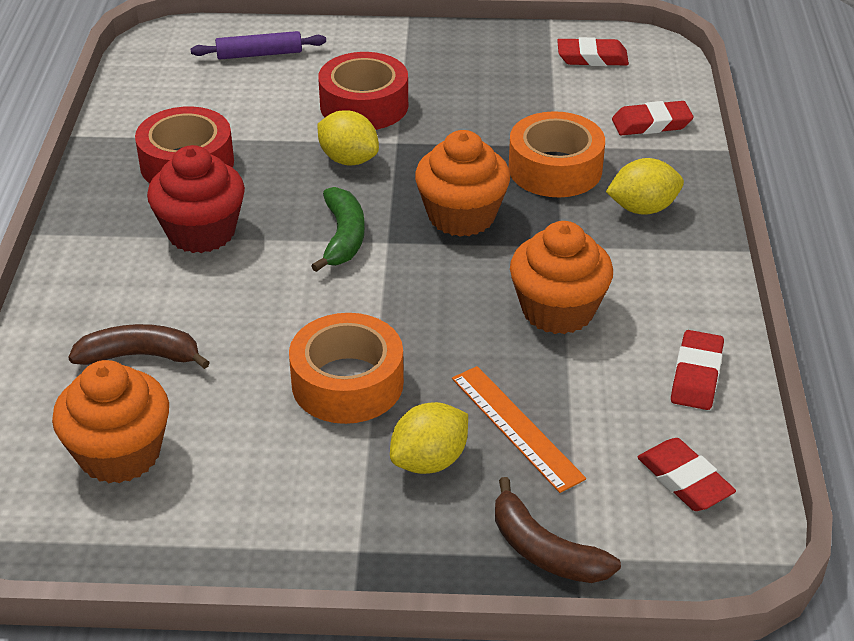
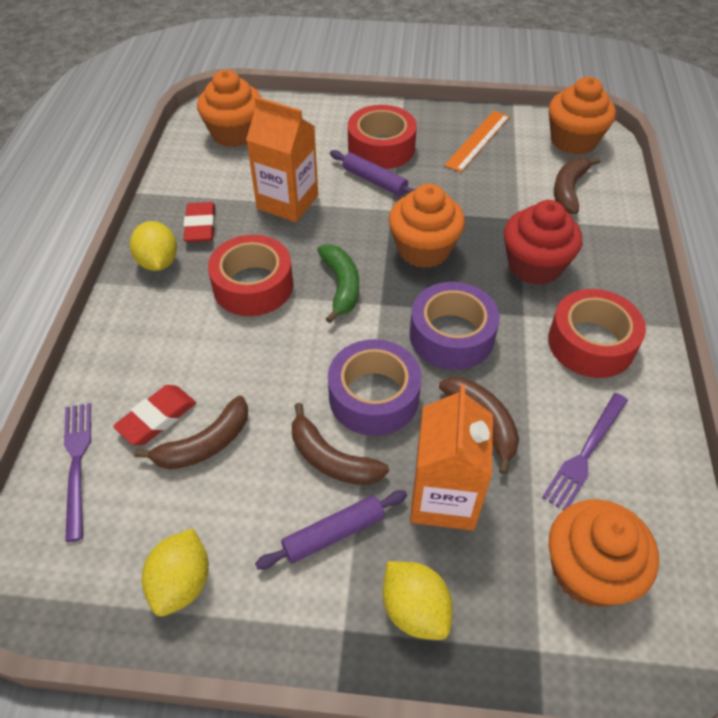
brown banana: 2 -> 4
orange carton: 0 -> 2
orange cupcake: 3 -> 4
orange tape: 2 -> 0
purple fork: 0 -> 2
purple rolling pin: 1 -> 2
purple tape: 0 -> 2
red eraser: 4 -> 2
red tape: 2 -> 3

